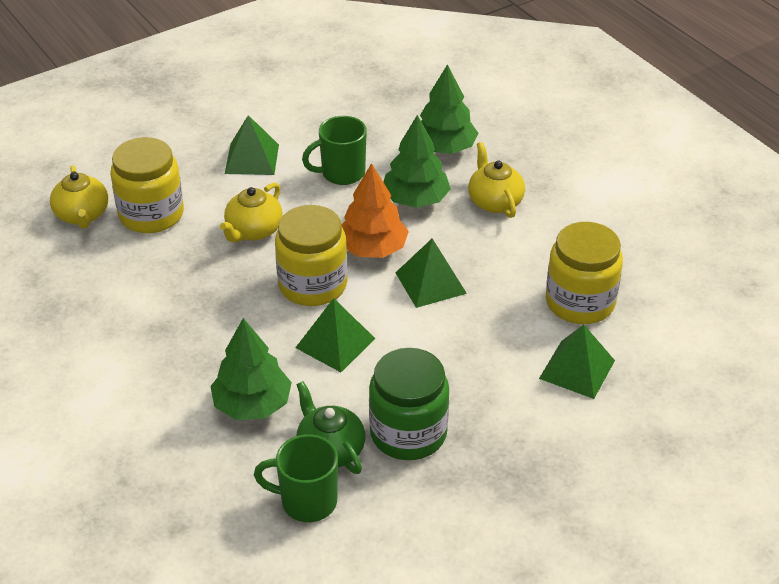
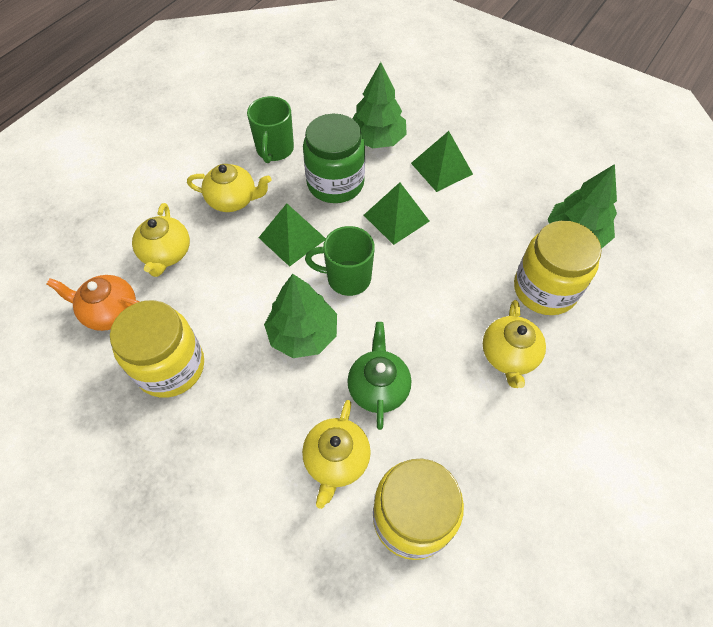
green pyramid: 4 -> 3
orange teapot: 0 -> 1
orange tree: 1 -> 0
yellow teapot: 3 -> 4

